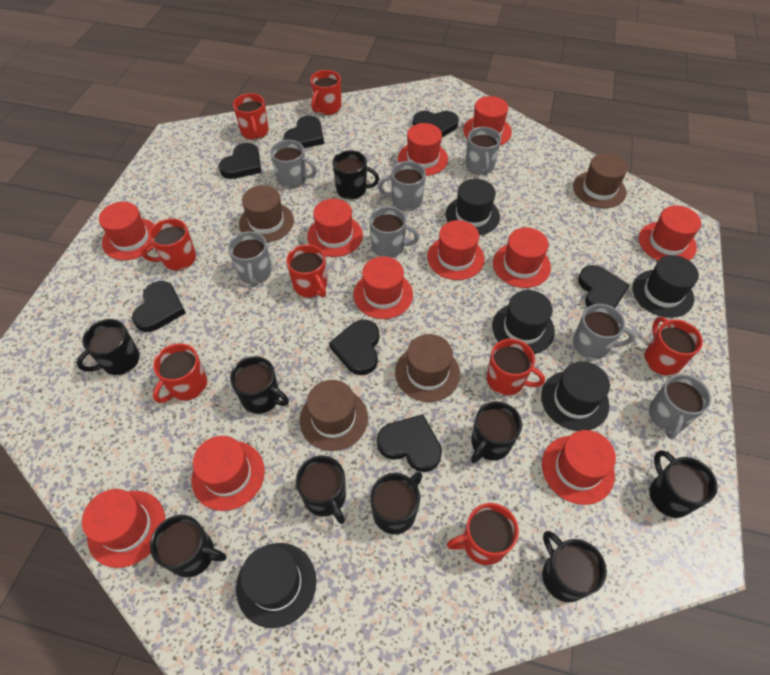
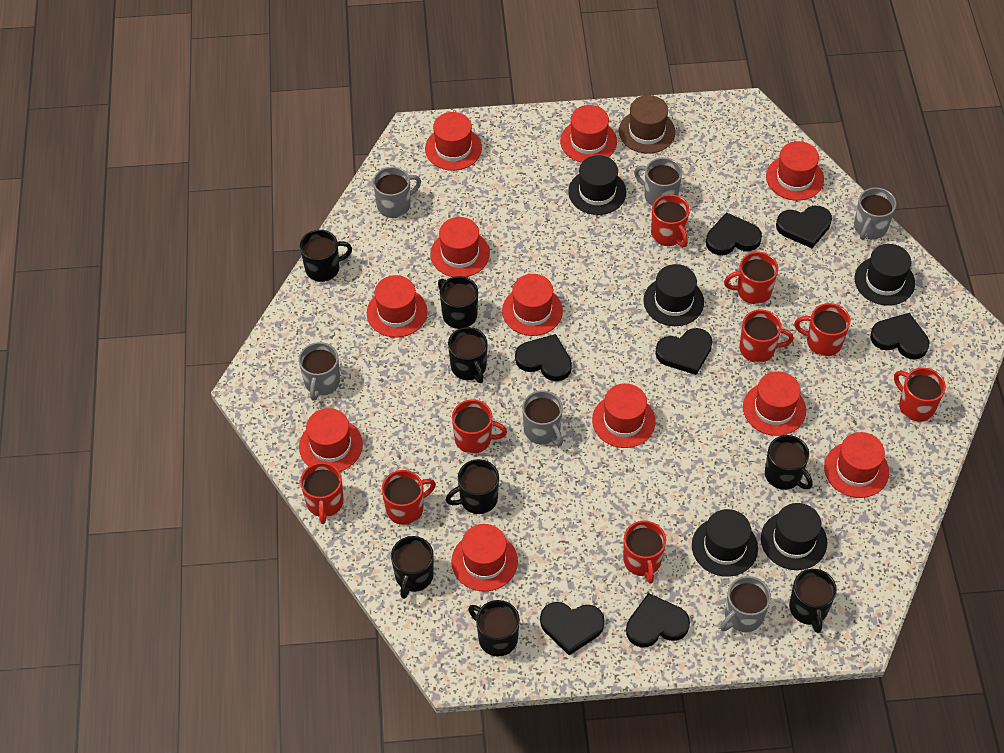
black mug: 9 -> 8
brown hat: 4 -> 1
grey mug: 7 -> 6
red mug: 8 -> 9

